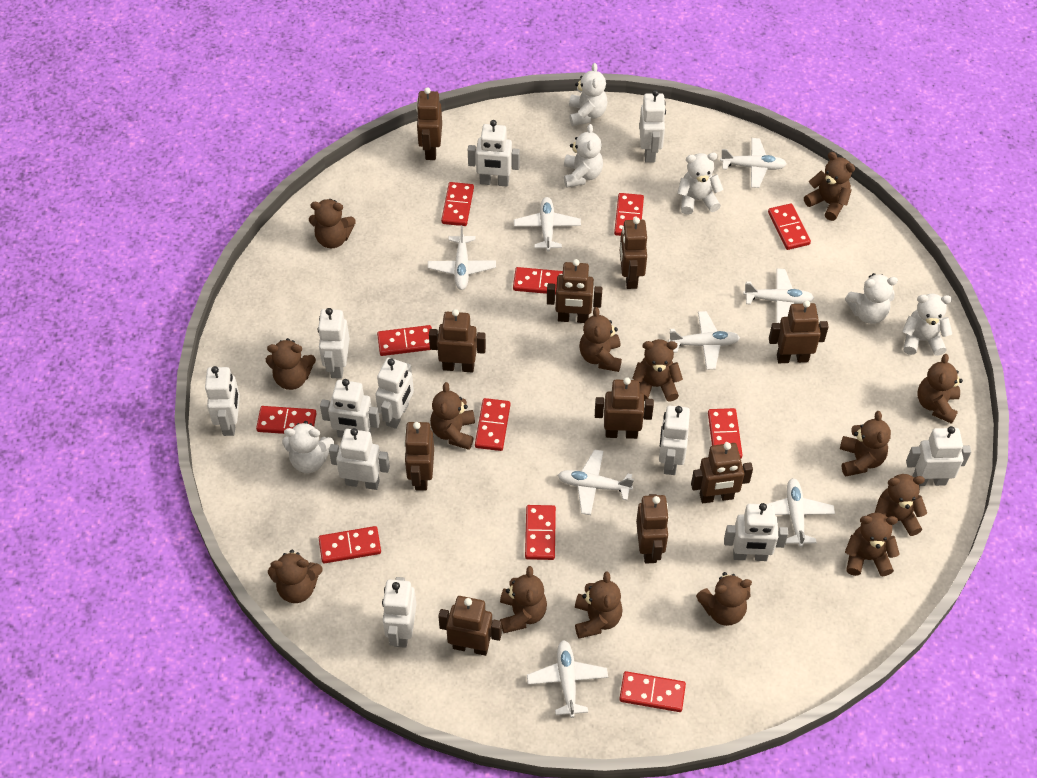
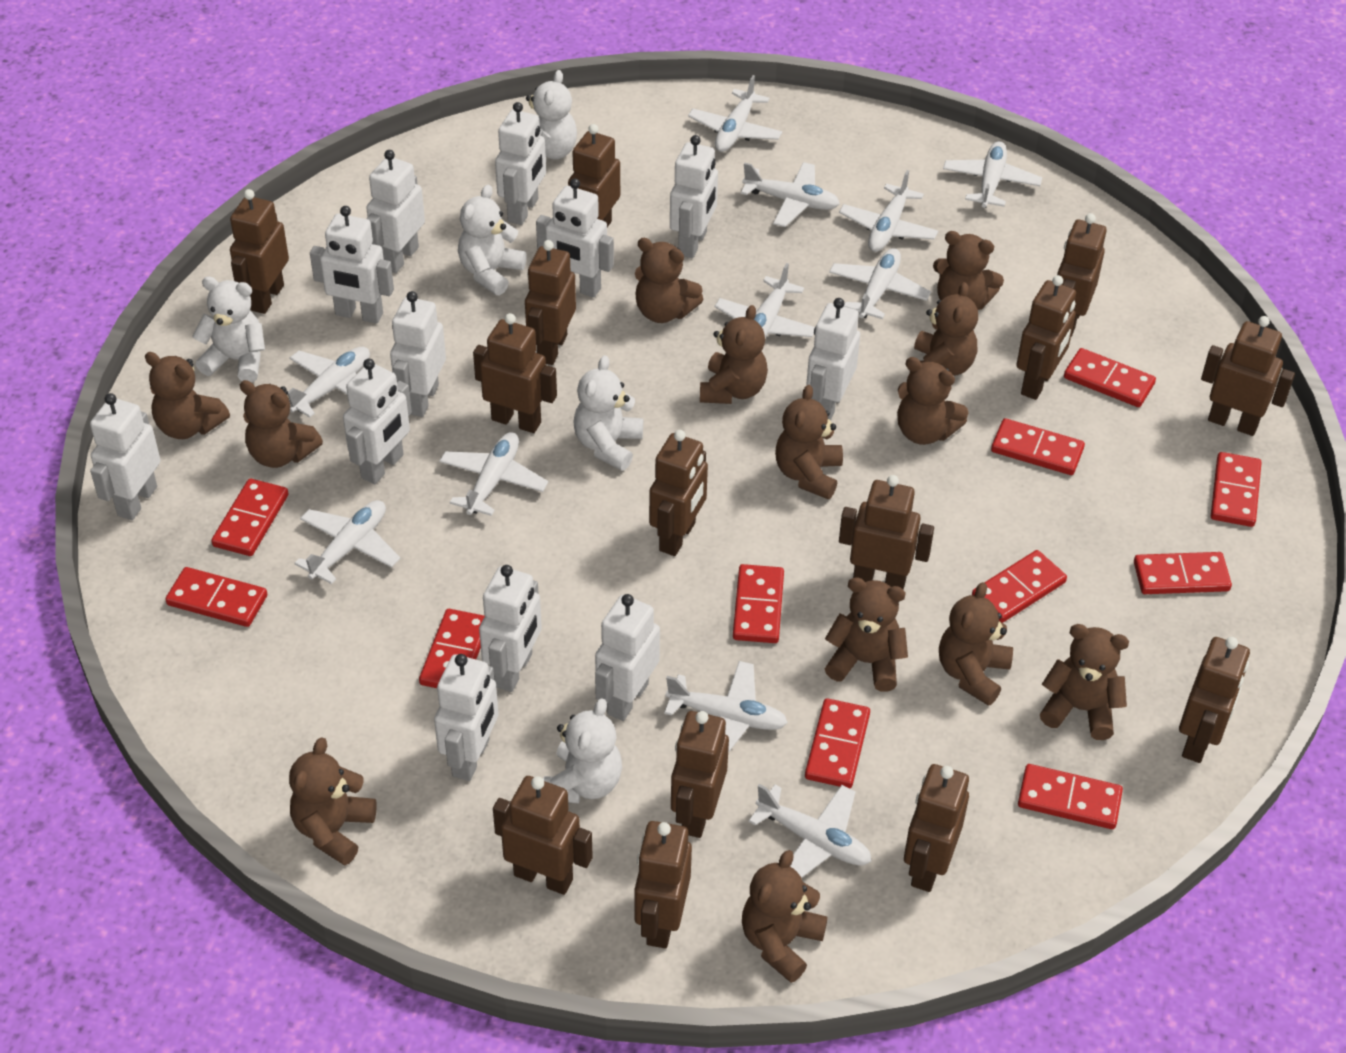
brown robot: 10 -> 14
brown teddy bear: 14 -> 13
white plane: 8 -> 11
white robot: 11 -> 12
white teddy bear: 6 -> 5

